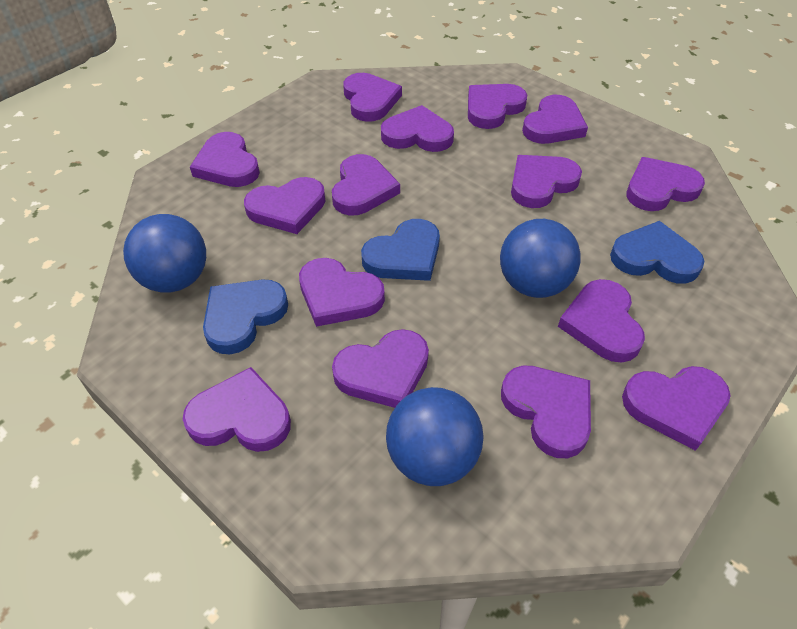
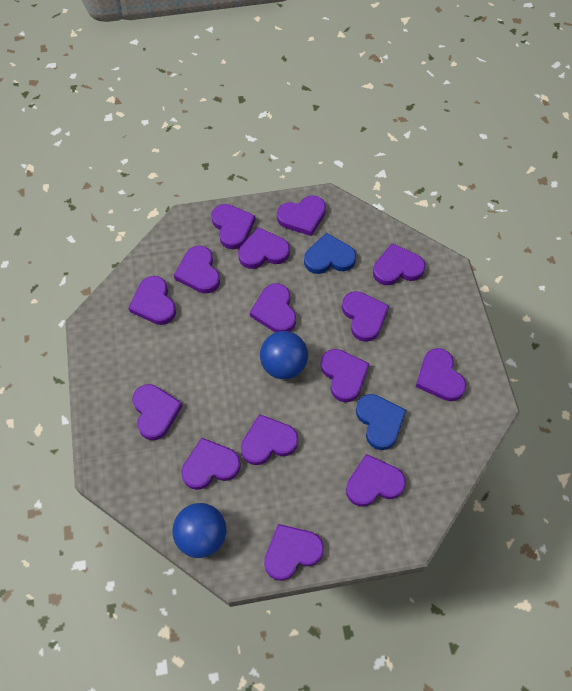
blue ball: 3 -> 2
blue heart: 3 -> 2

